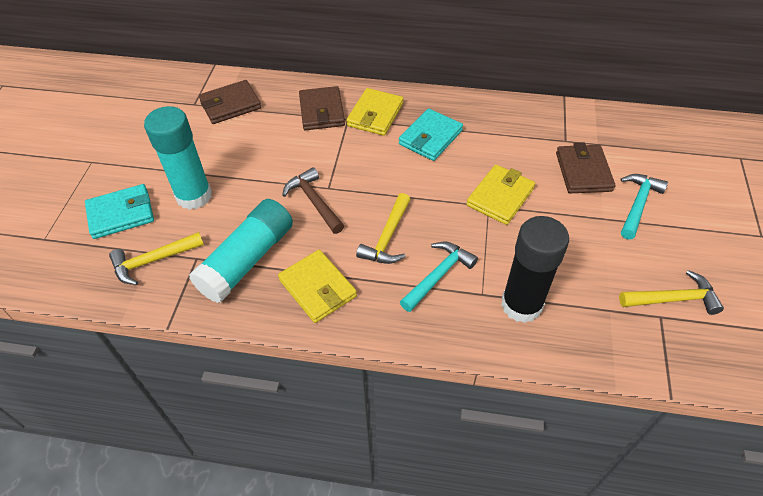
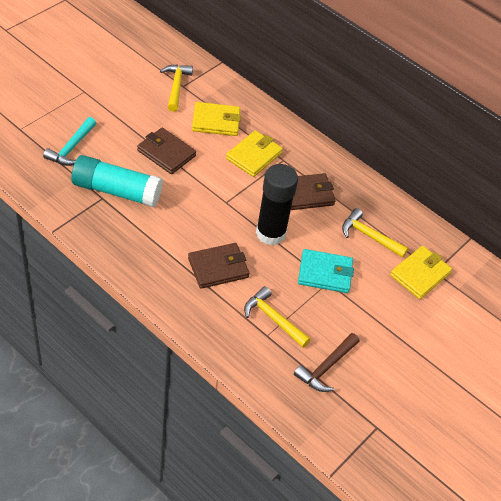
turquoise glue stick: 2 -> 1
turquoise hammer: 2 -> 1
turquoise wallet: 2 -> 1

